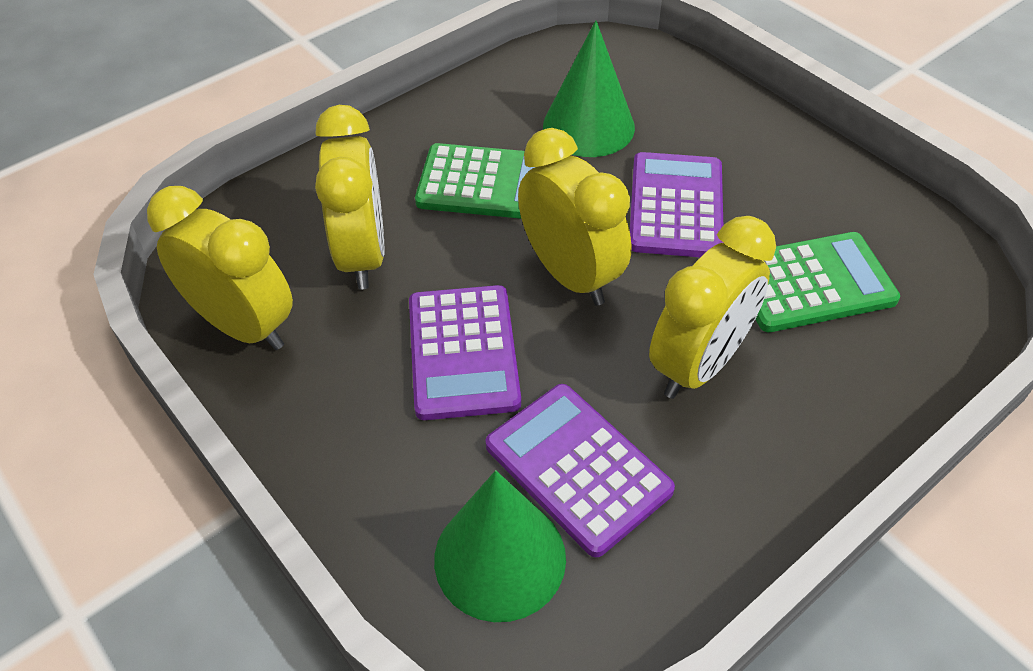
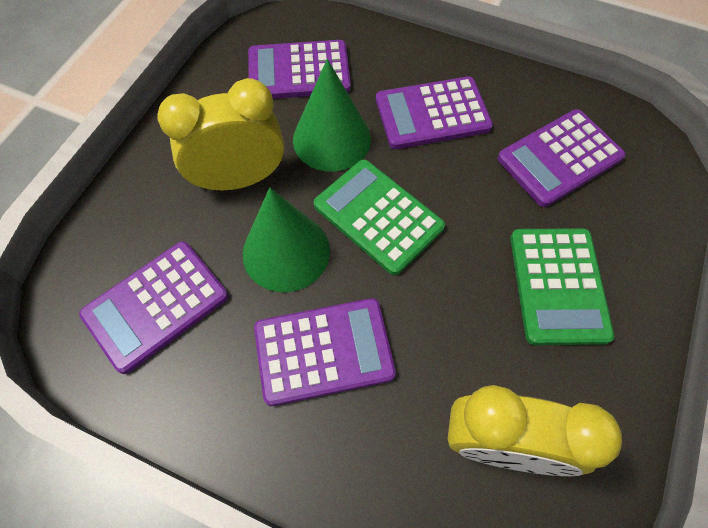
purple calculator: 3 -> 5
yellow clock: 4 -> 2

